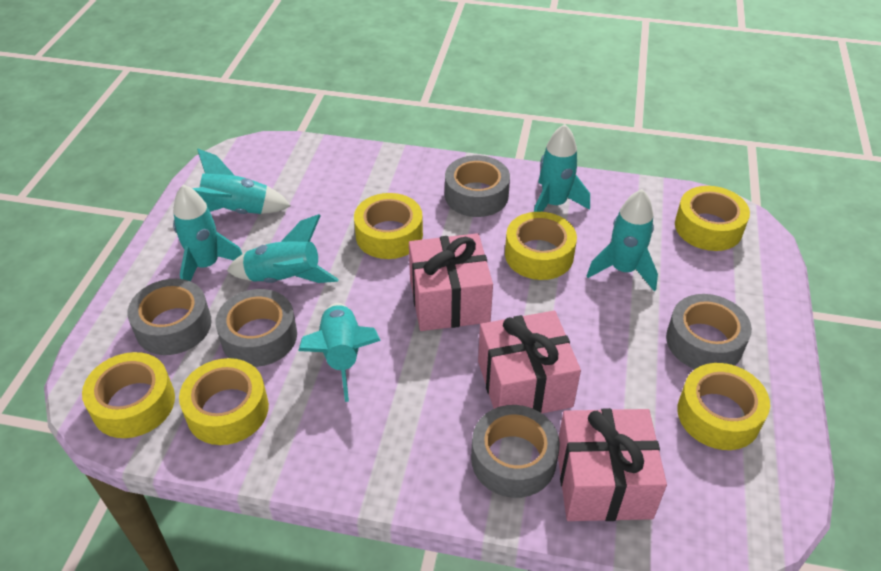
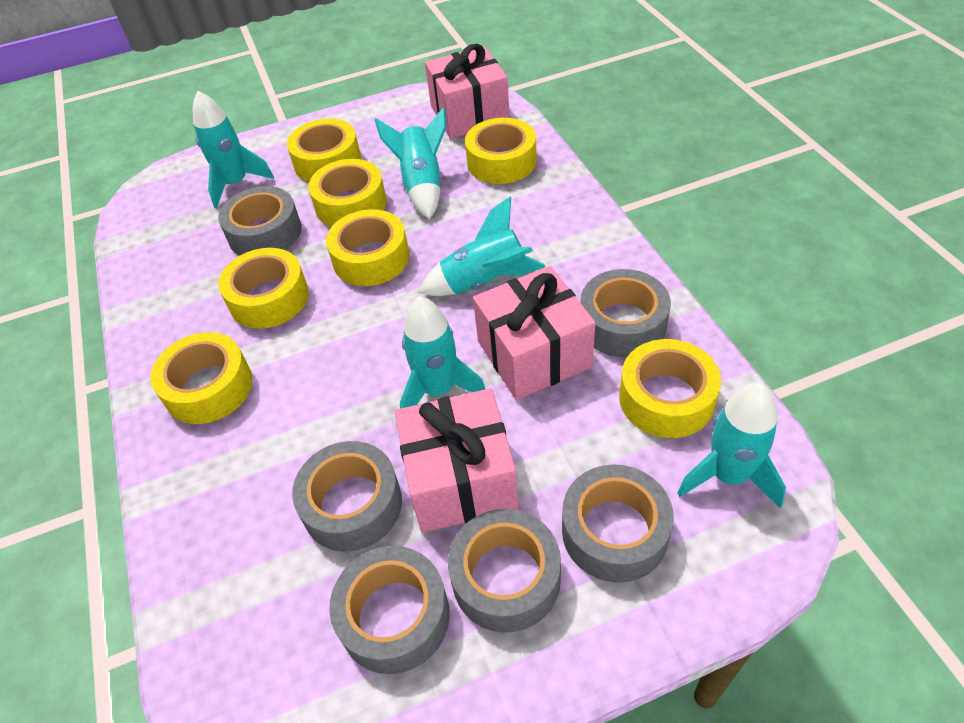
grey tape: 5 -> 6
turquoise rocket: 6 -> 5
yellow tape: 6 -> 7

